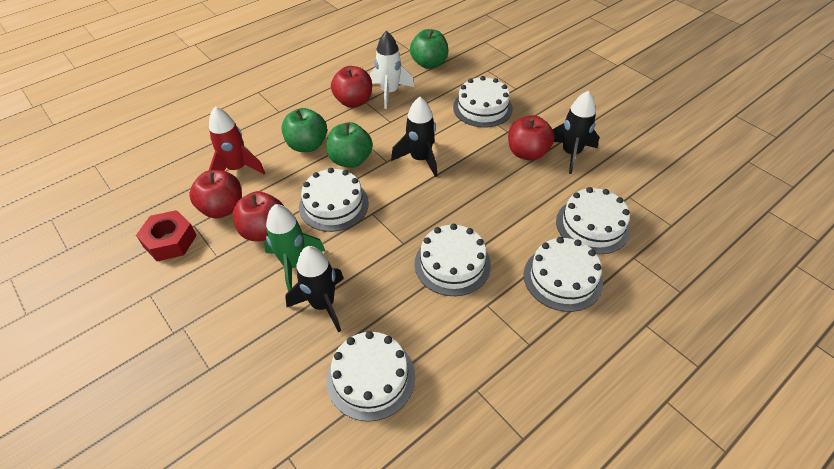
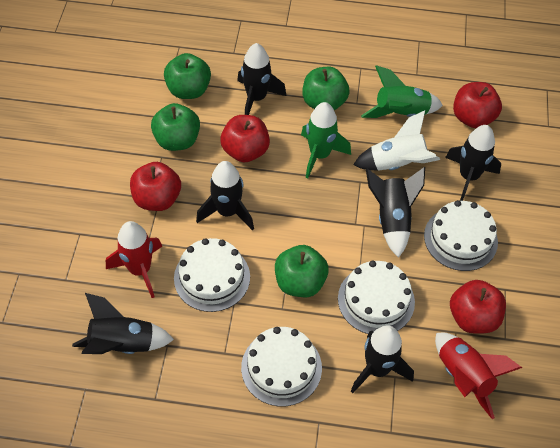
black rocket: 3 -> 6
green apple: 3 -> 4
green rocket: 1 -> 2
red nut: 1 -> 0
red rocket: 1 -> 2
white cake: 6 -> 4

